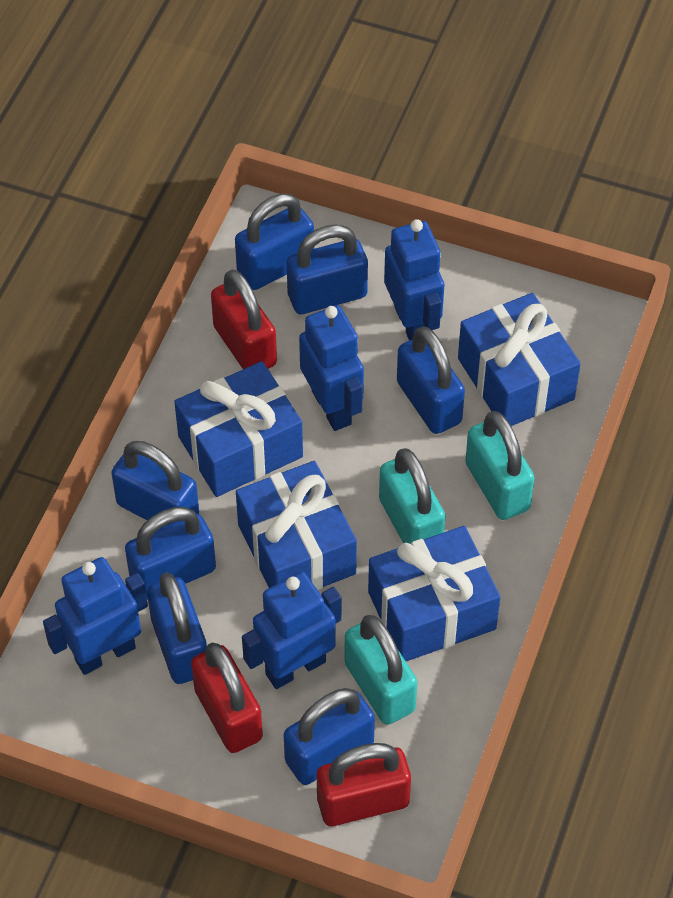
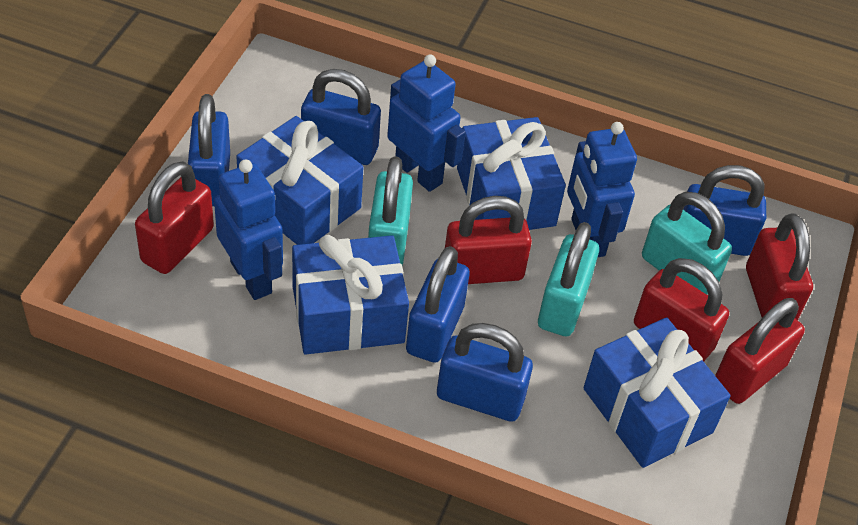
blue padlock: 7 -> 5
blue robot: 4 -> 3
red padlock: 3 -> 5

